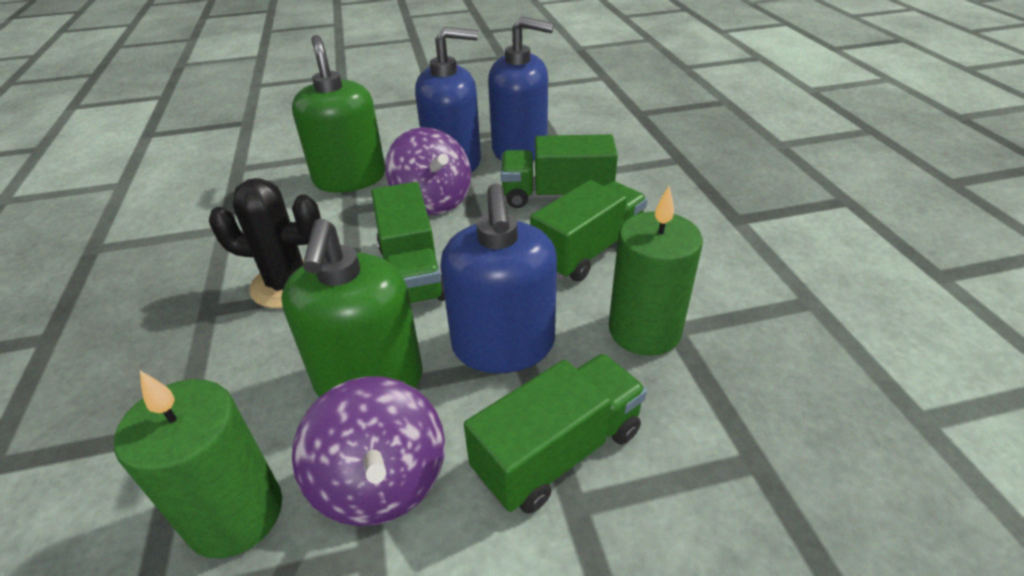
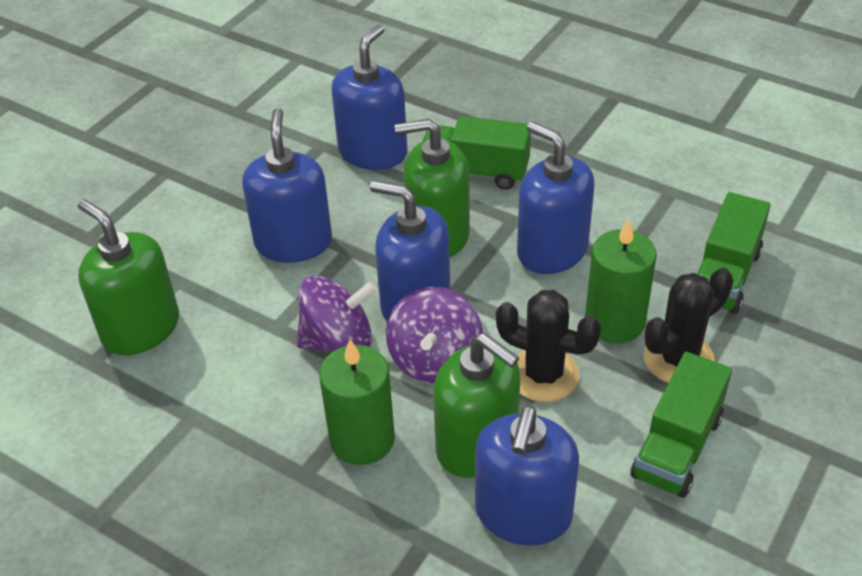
black cactus: 1 -> 2
blue soap dispenser: 3 -> 5
green soap dispenser: 2 -> 3
green truck: 4 -> 3

